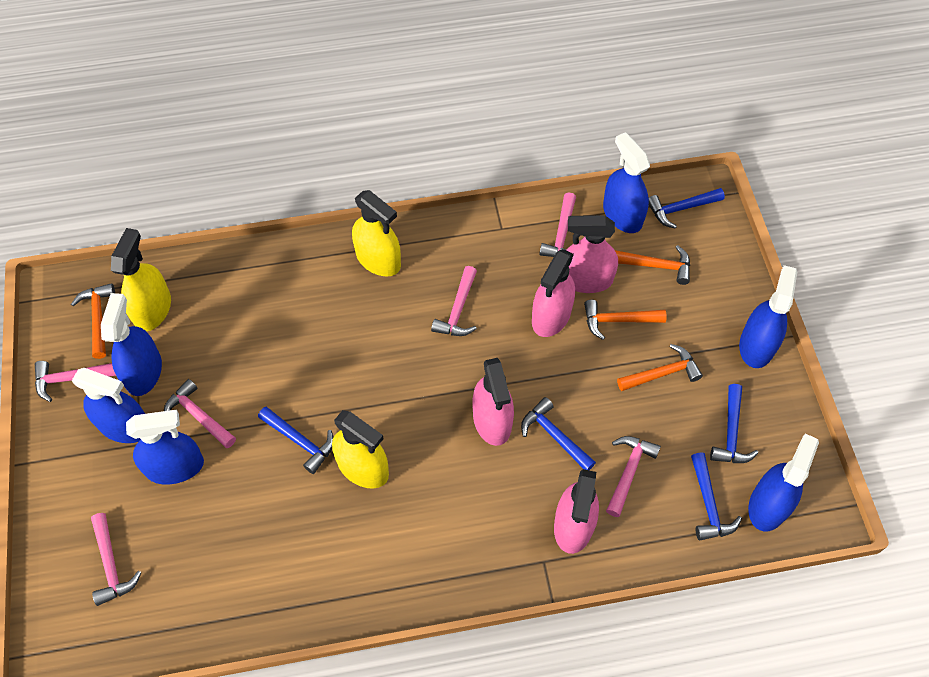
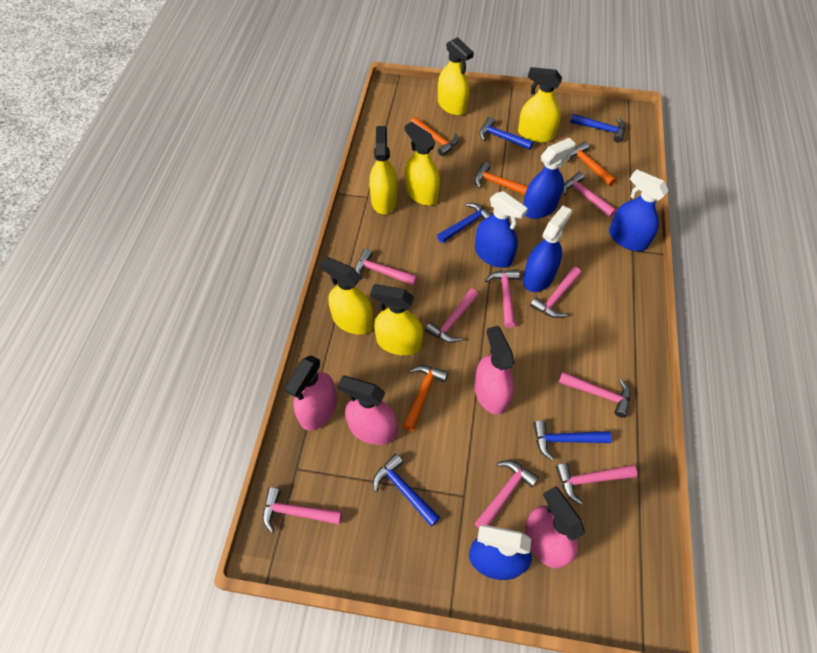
blue spray bottle: 6 -> 5
pink hammer: 6 -> 9
yellow spray bottle: 3 -> 6

